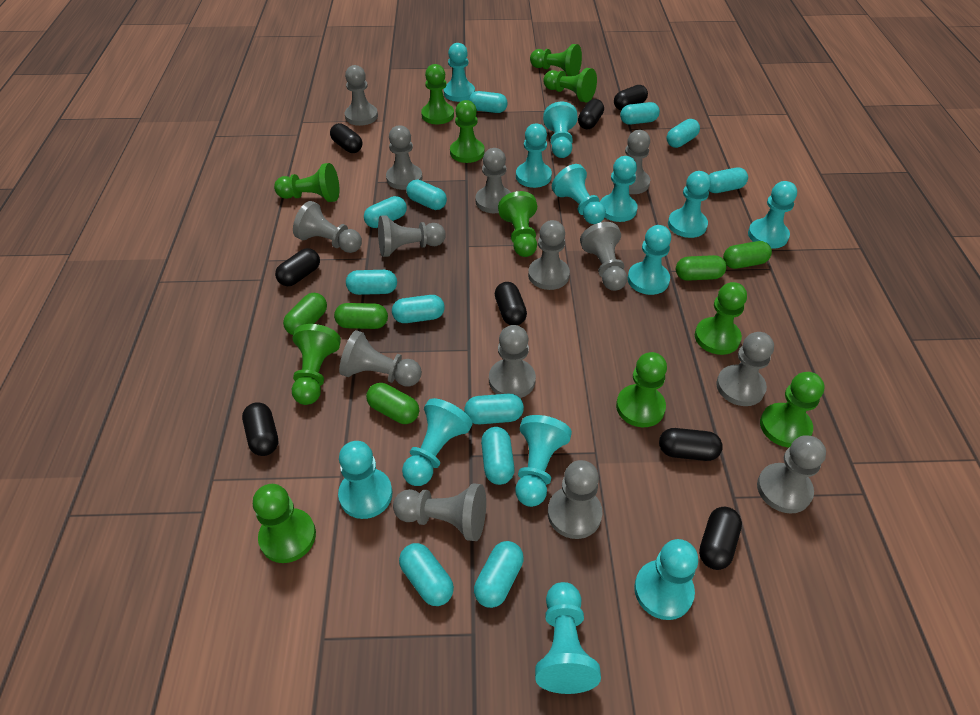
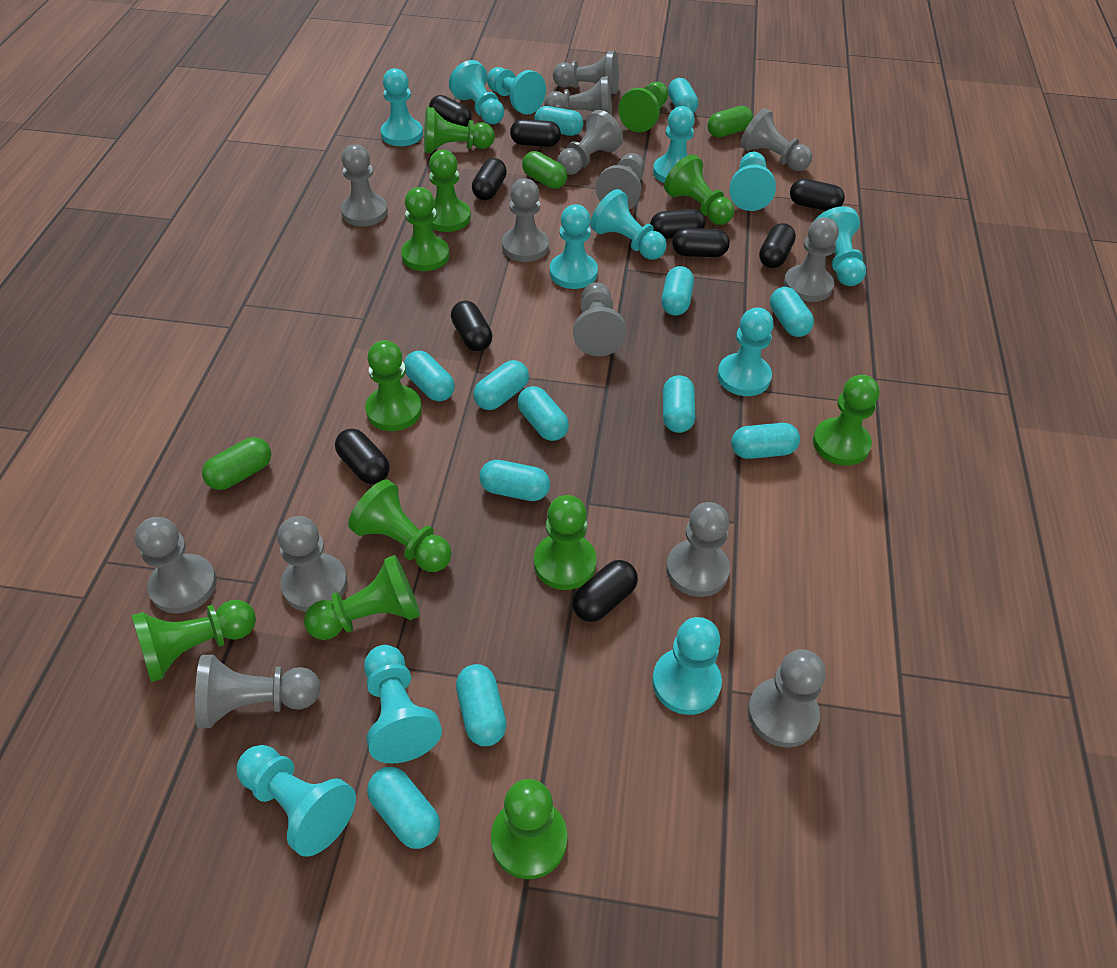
black capsule: 8 -> 10
green capsule: 5 -> 3
green pawn: 11 -> 12
turquoise pawn: 13 -> 12

